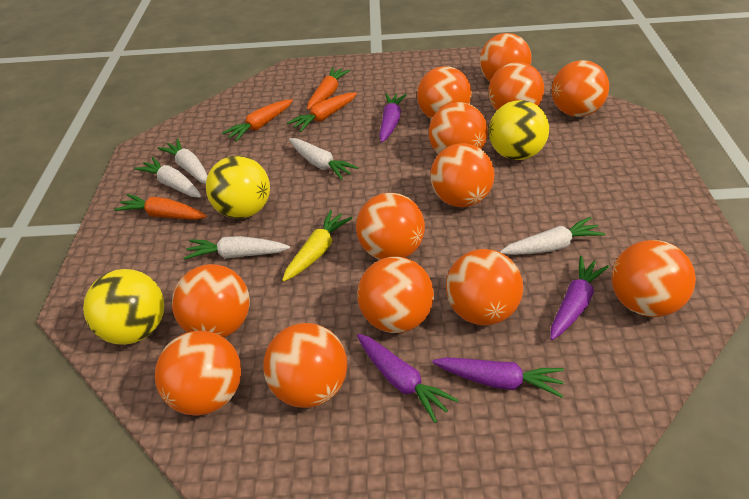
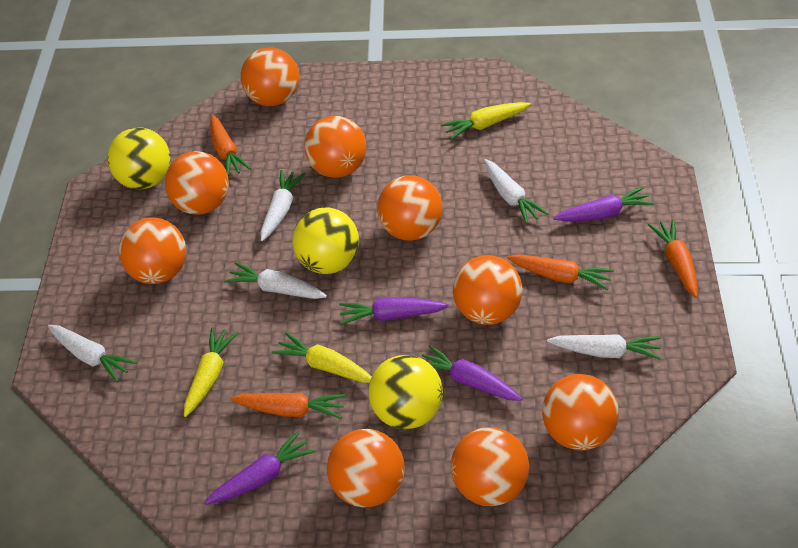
orange ball: 13 -> 9
yellow carrot: 1 -> 3

